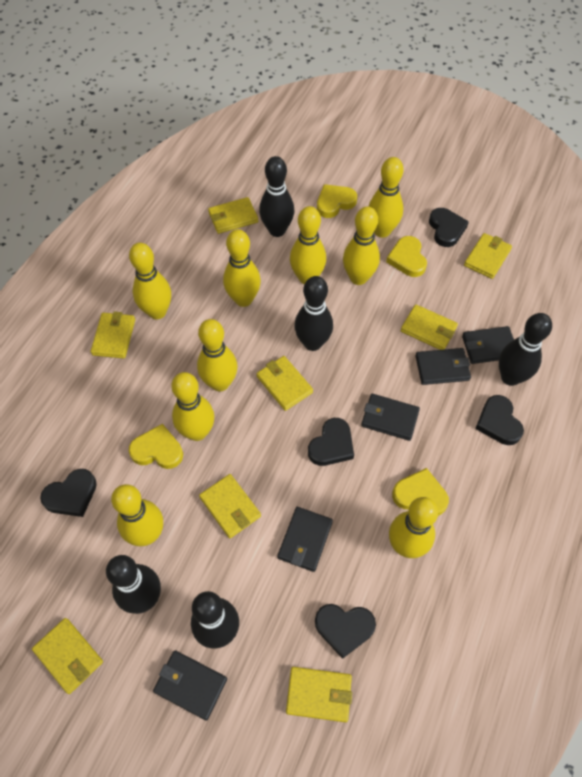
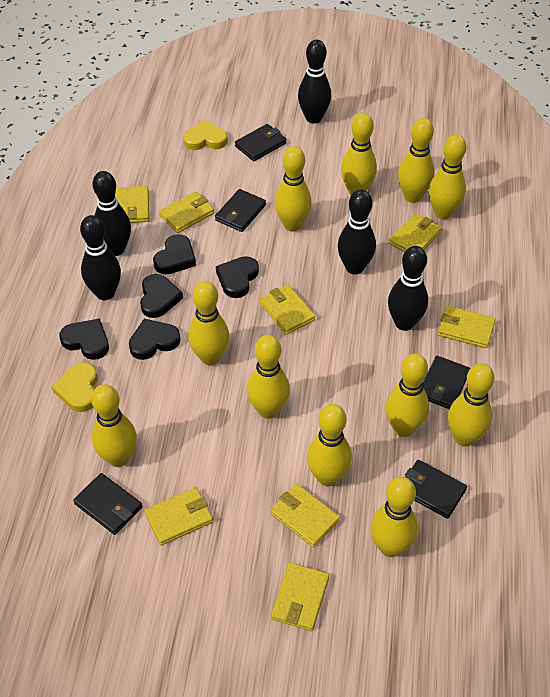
yellow bowling pin: 9 -> 11
yellow heart: 4 -> 2

